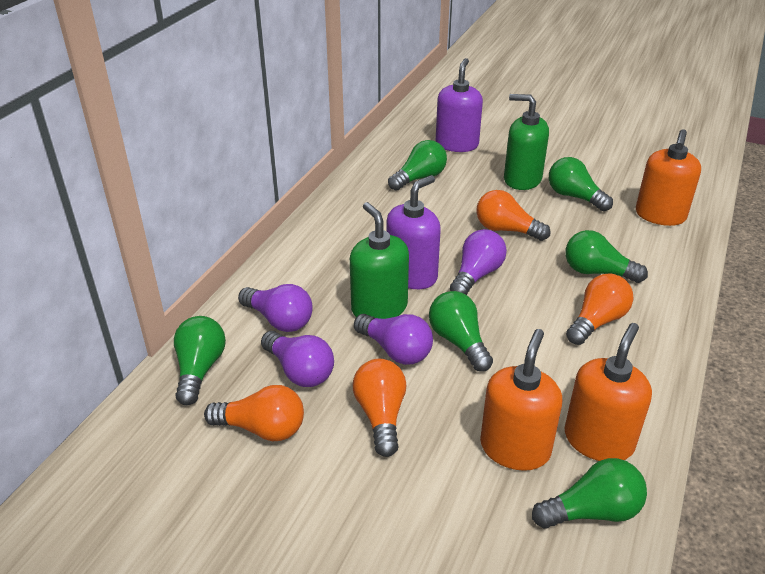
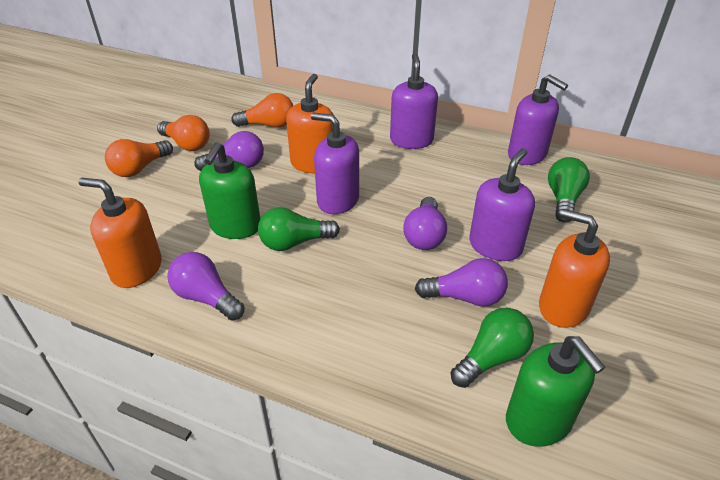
green light bulb: 6 -> 3
orange light bulb: 4 -> 3
purple soap dispenser: 2 -> 4

